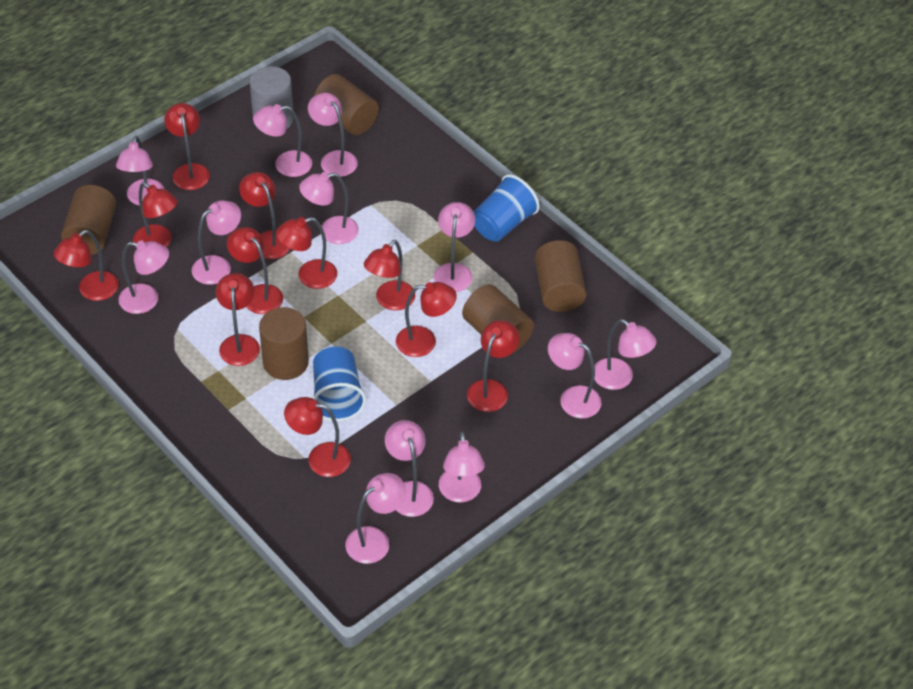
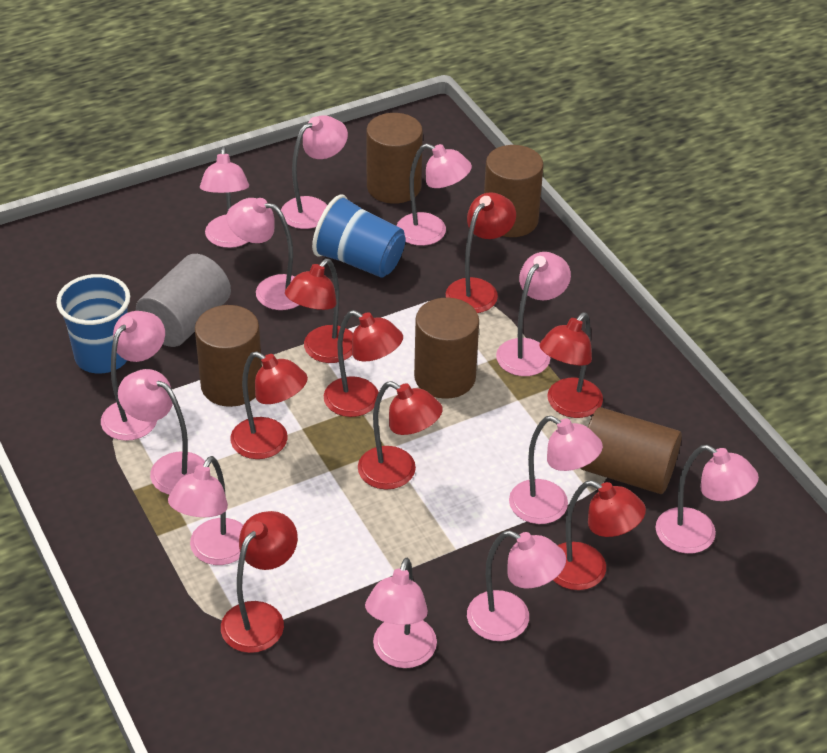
red lamp: 11 -> 8

